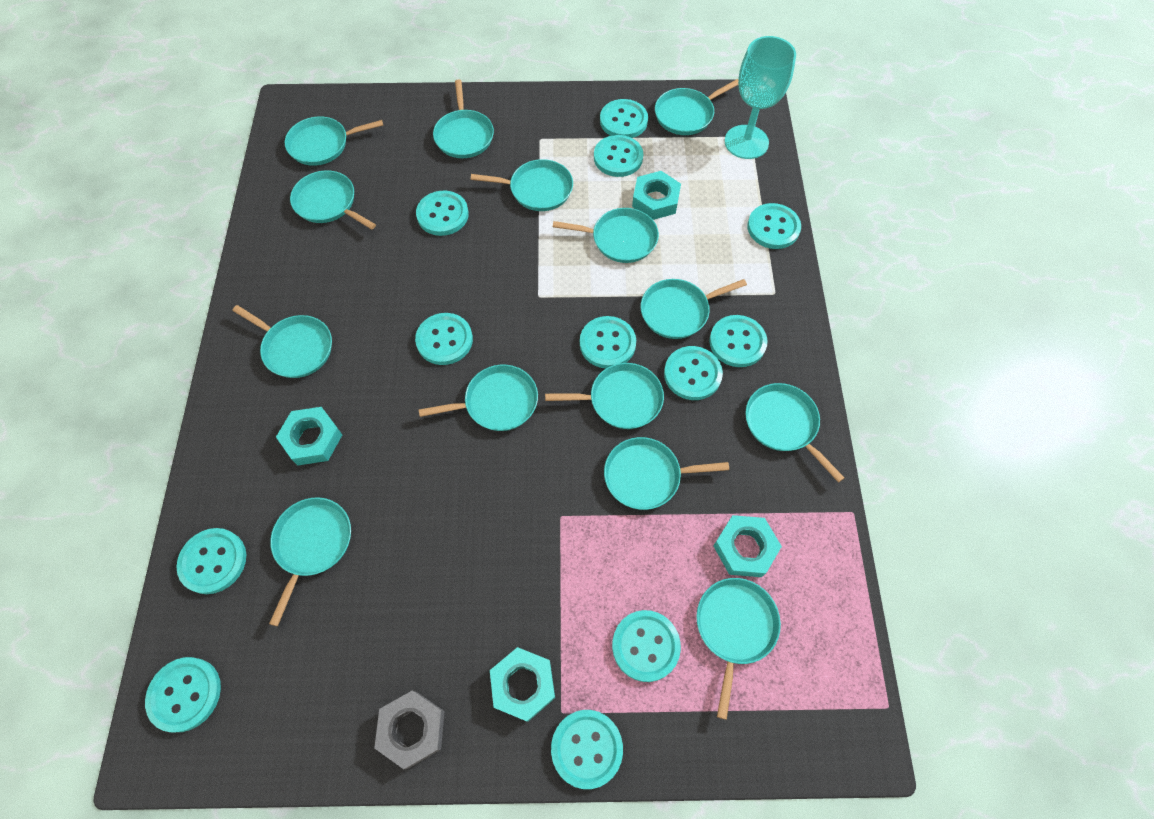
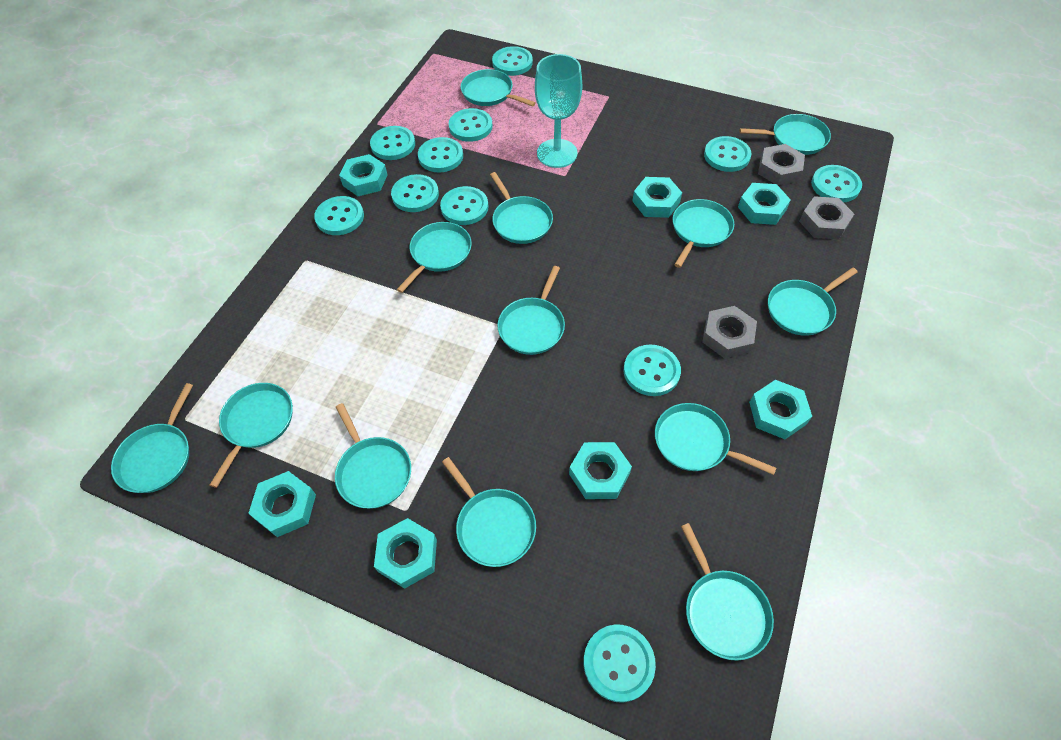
grey nut: 1 -> 3
turquoise button: 12 -> 11
turquoise nut: 4 -> 7
turquoise pan: 14 -> 13

